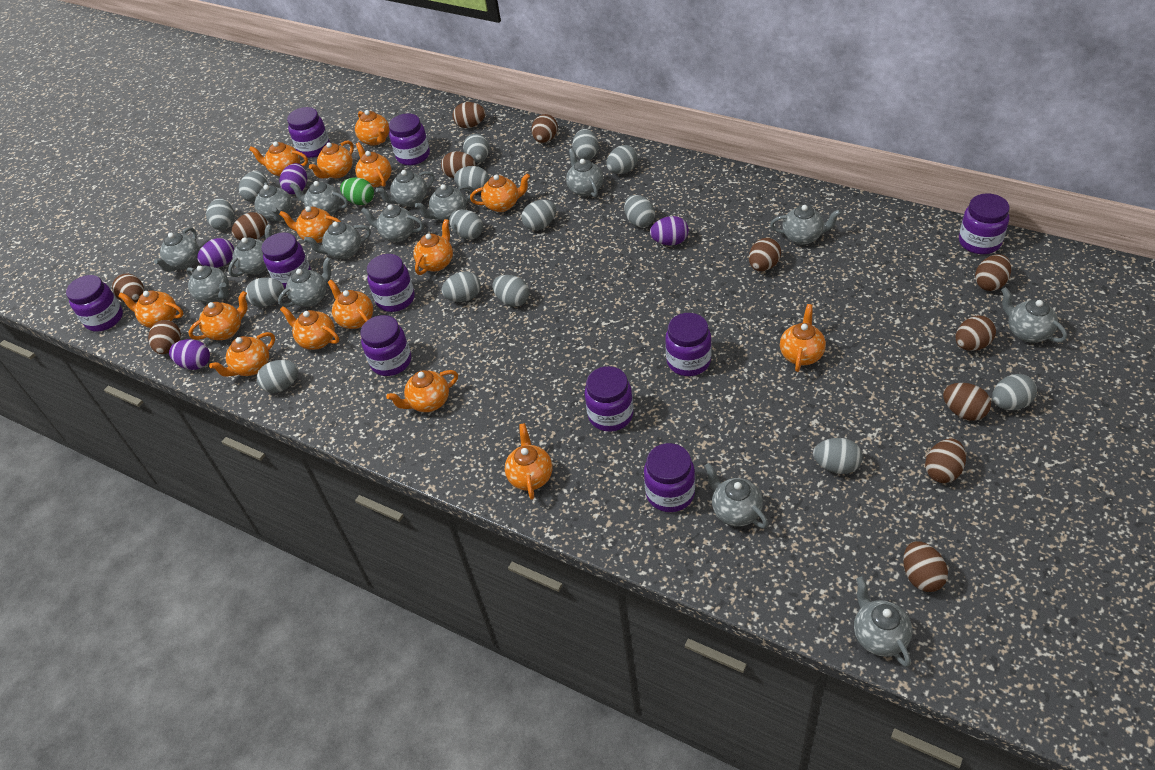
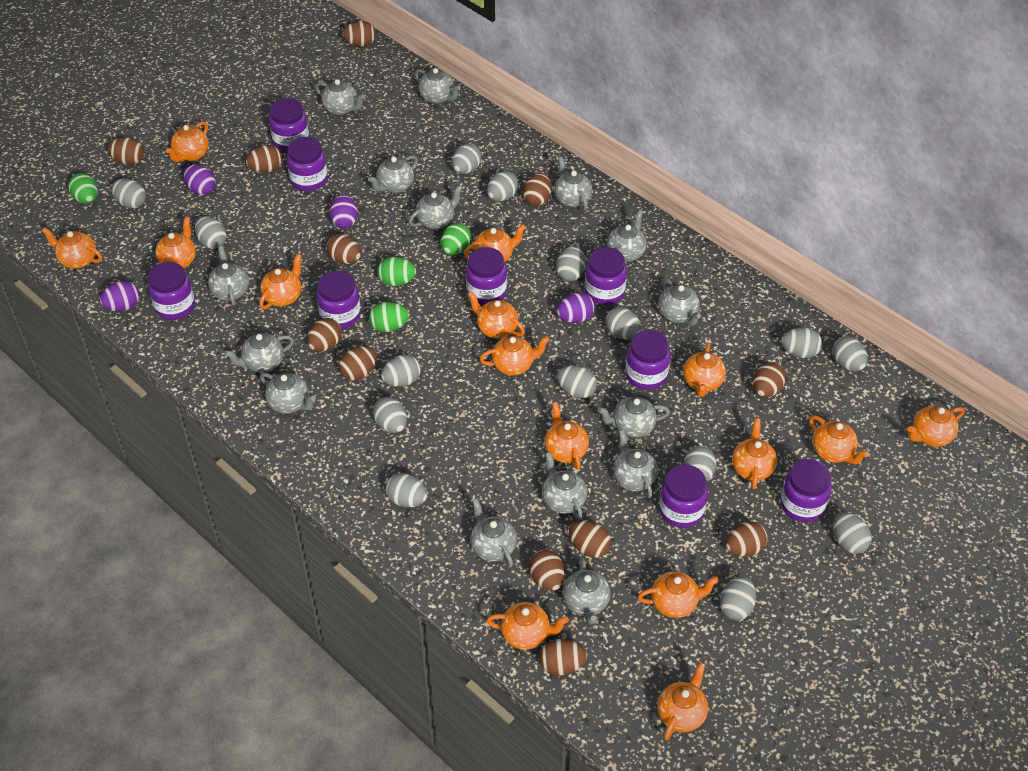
green egg: 1 -> 4
purple jar: 10 -> 9

